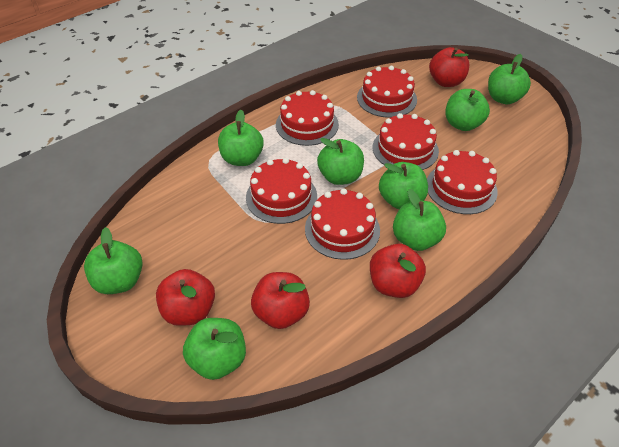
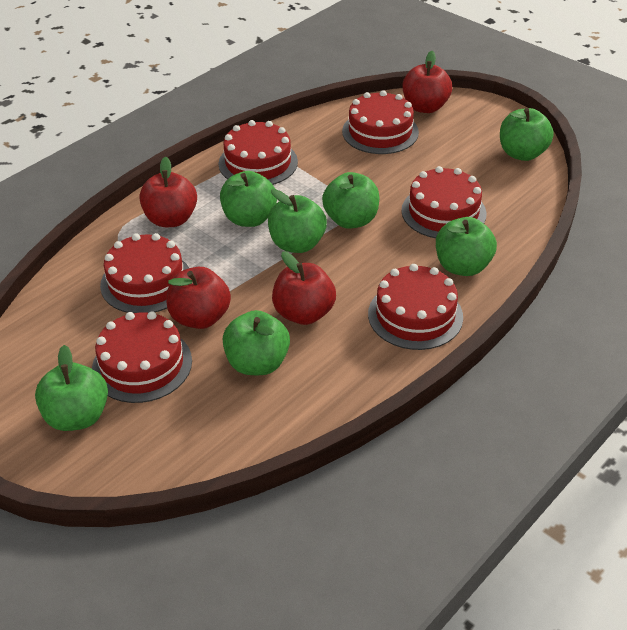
green apple: 8 -> 7

